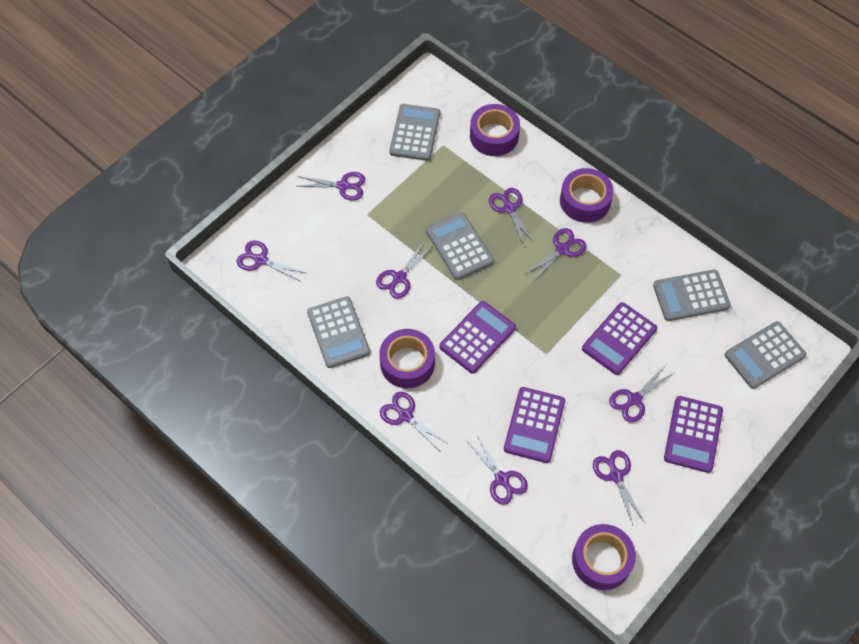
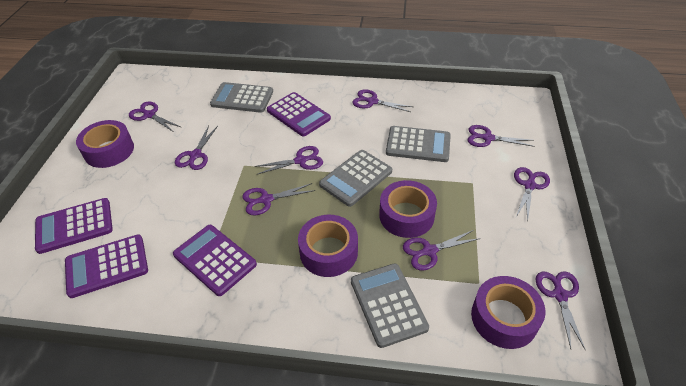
grey calculator: 5 -> 4

